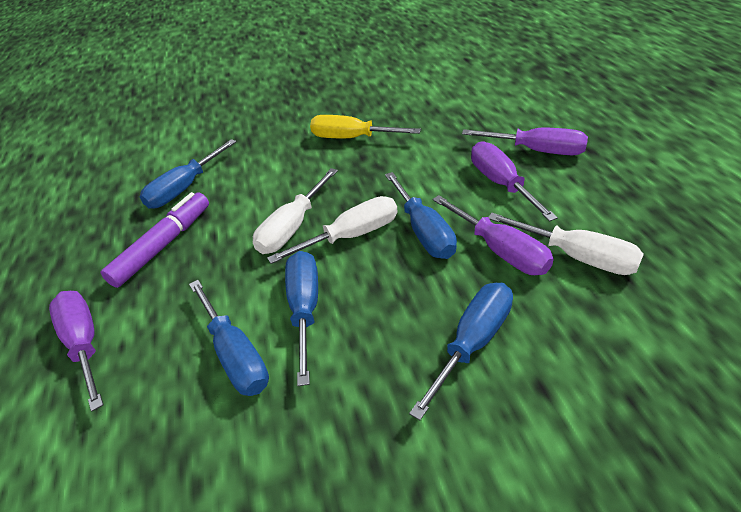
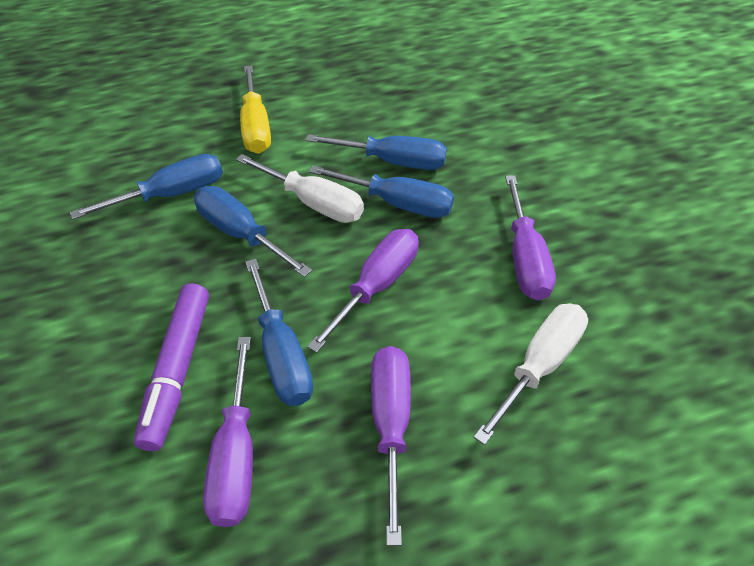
white screwdriver: 3 -> 2

